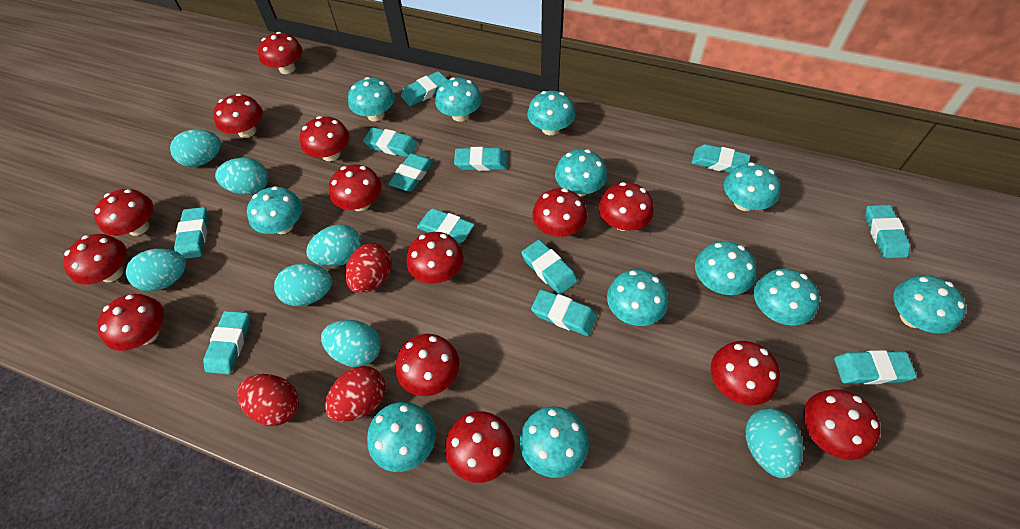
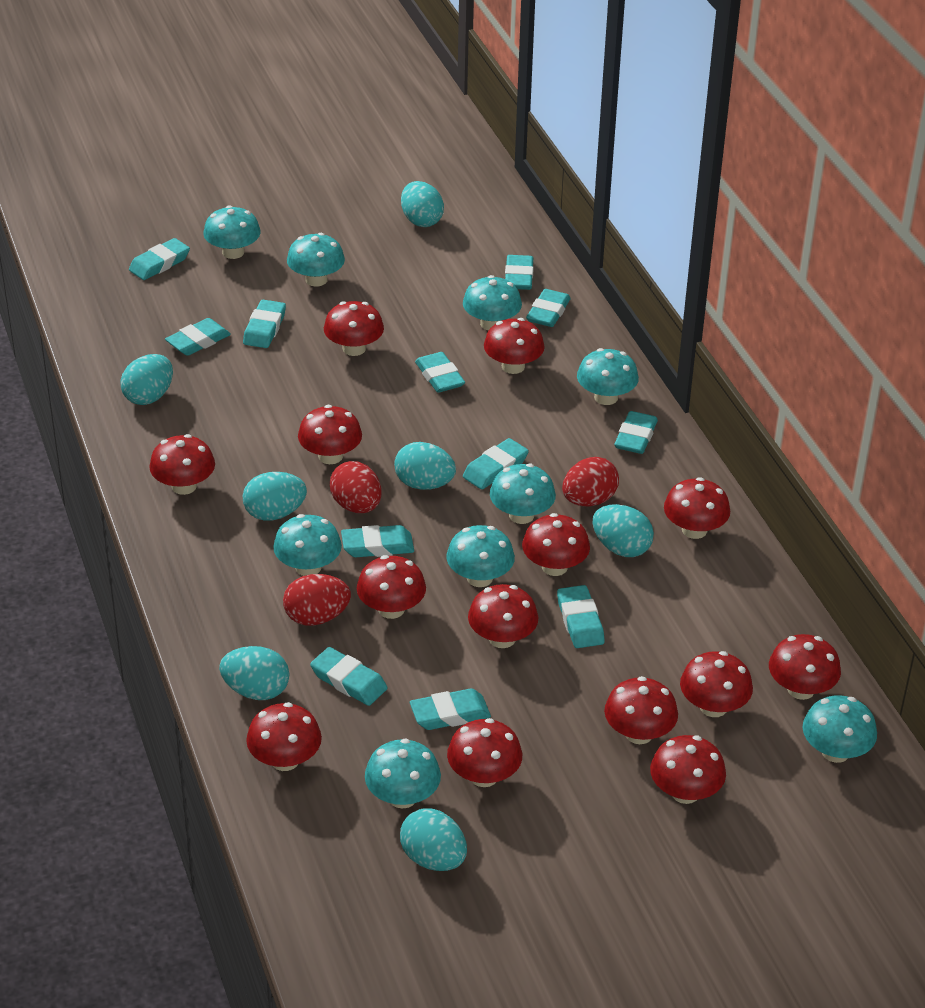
turquoise mushroom: 12 -> 9

